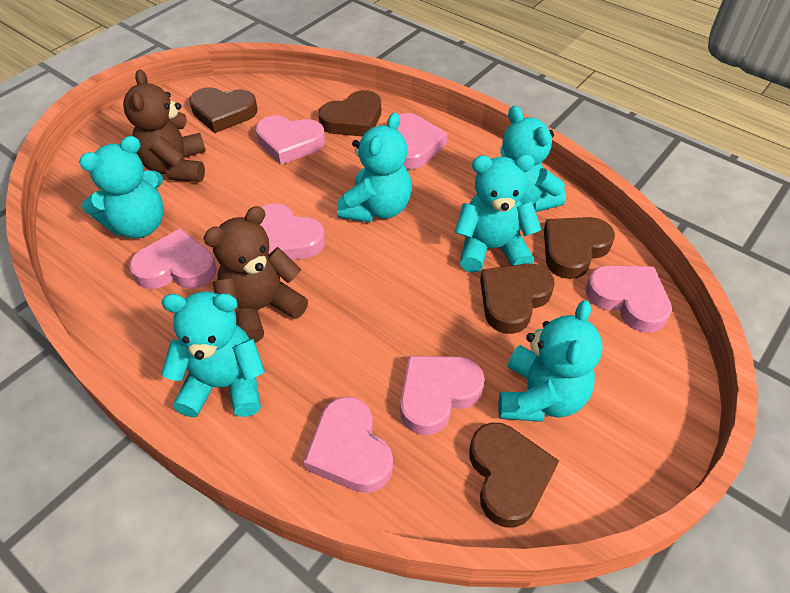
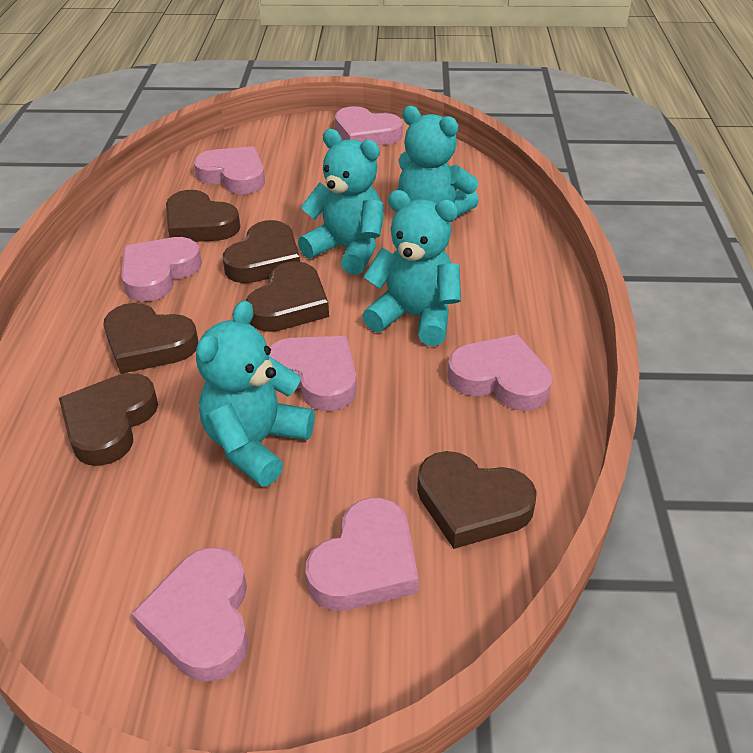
brown heart: 5 -> 6
brown teddy bear: 2 -> 0
turquoise teddy bear: 6 -> 4

